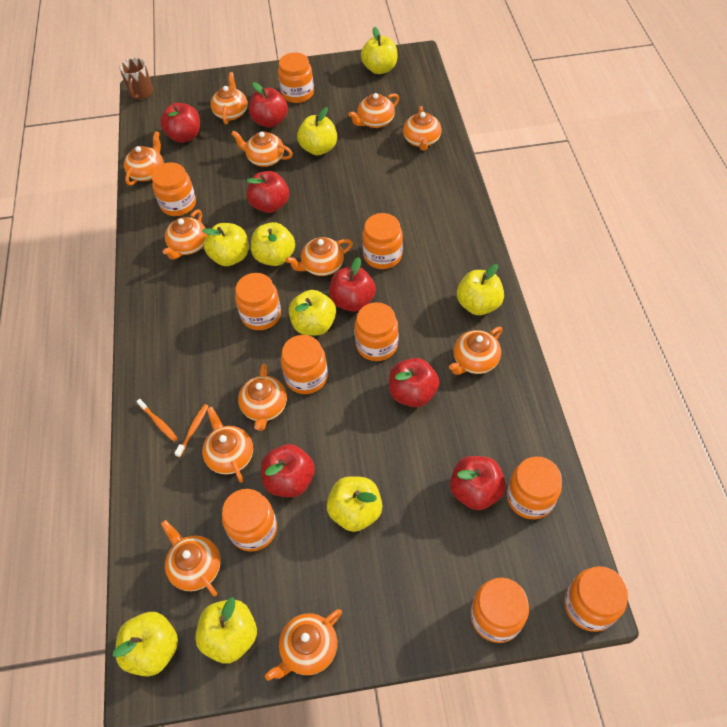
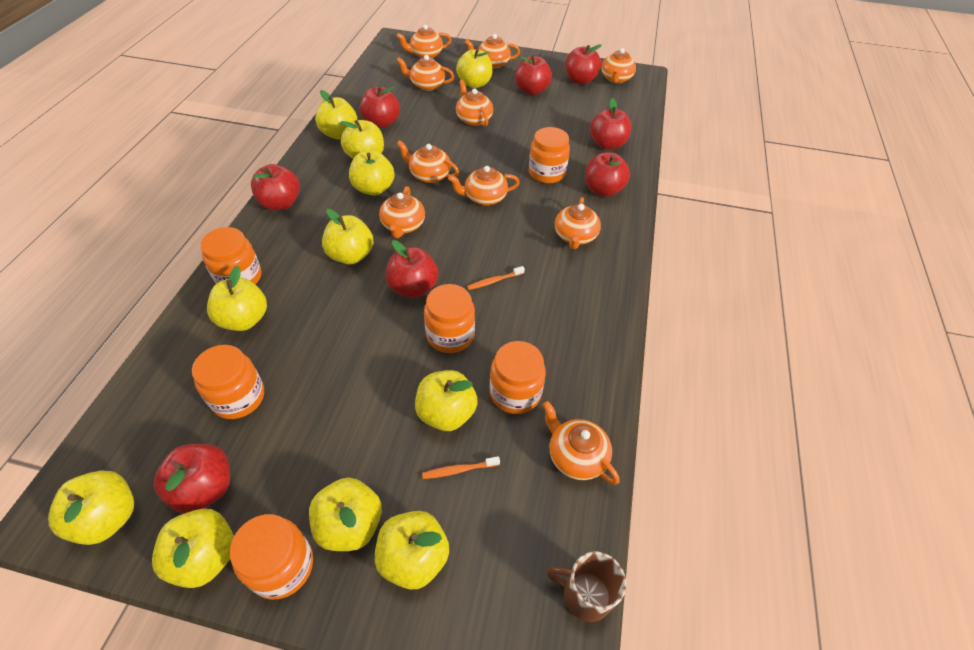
orange jar: 10 -> 6
orange teapot: 12 -> 10
red apple: 7 -> 8
yellow apple: 9 -> 11

